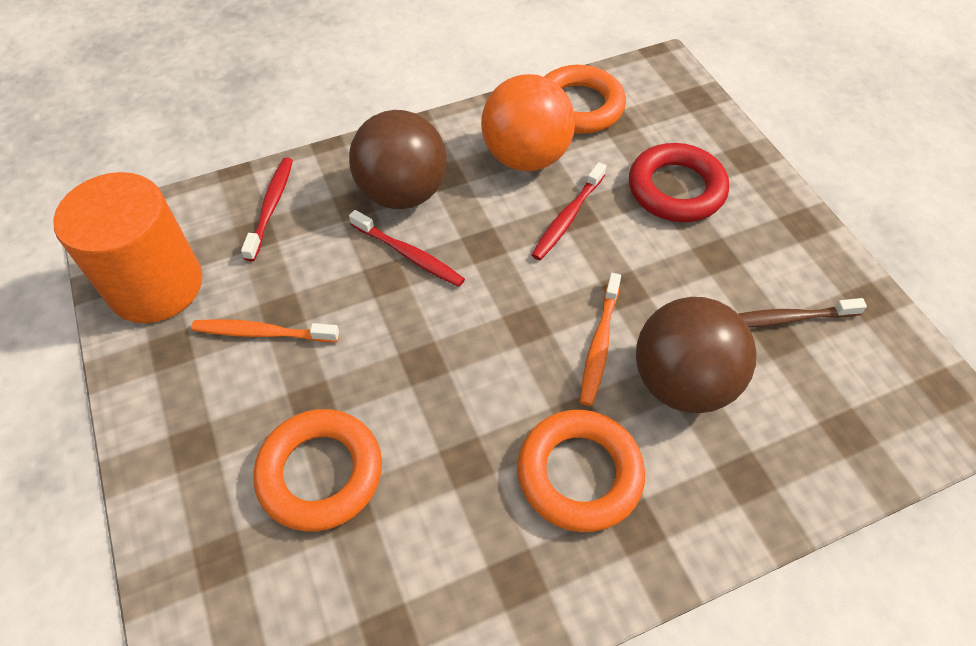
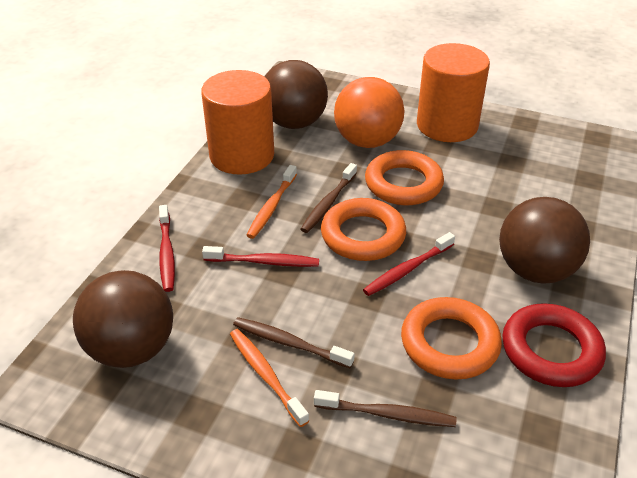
brown ball: 2 -> 3
brown toothbrush: 1 -> 3
orange cylinder: 1 -> 2

